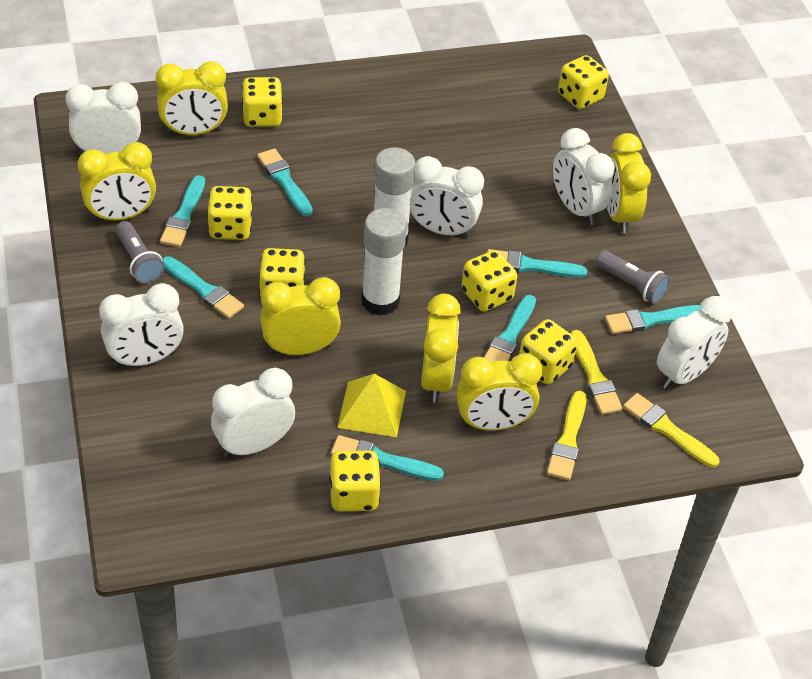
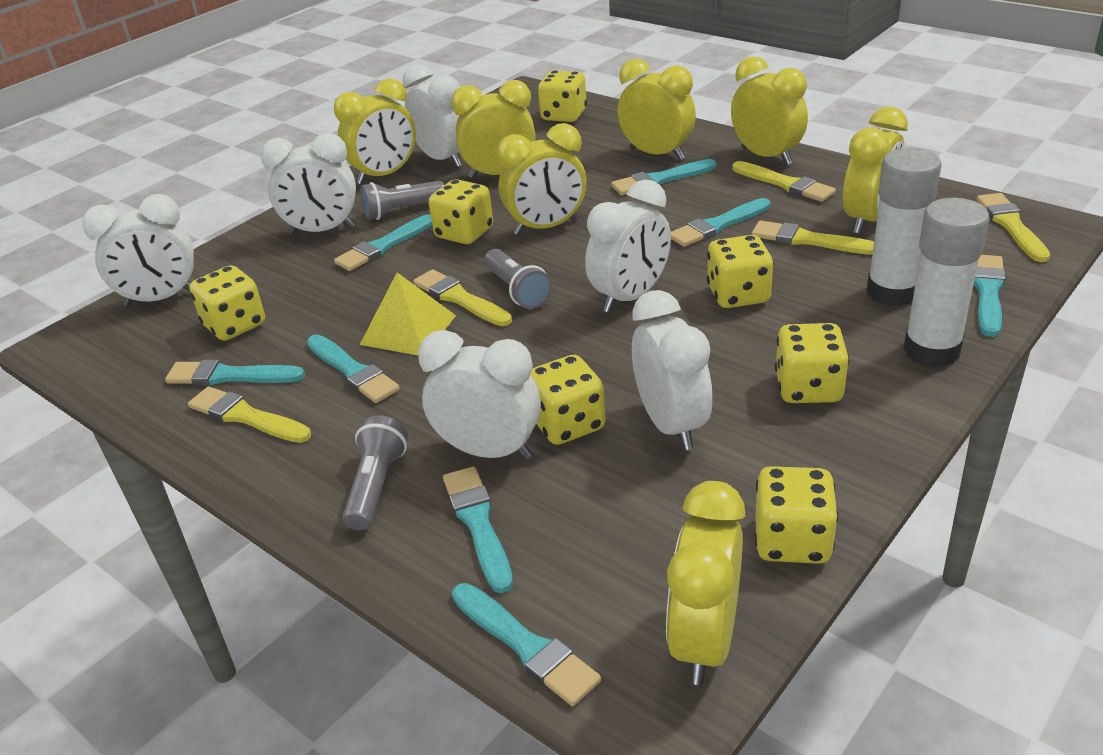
grey flashlight: 2 -> 3
turquoise brush: 7 -> 8
yellow brush: 3 -> 5
yellow clock: 6 -> 7

